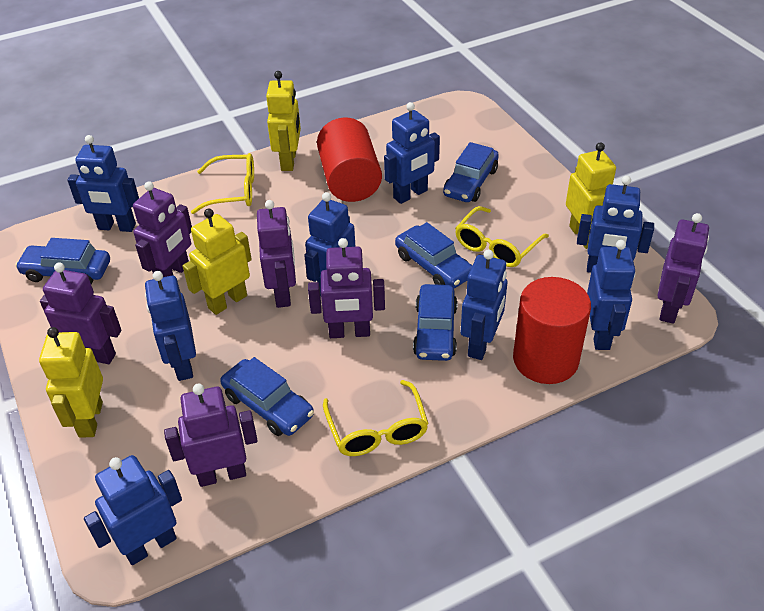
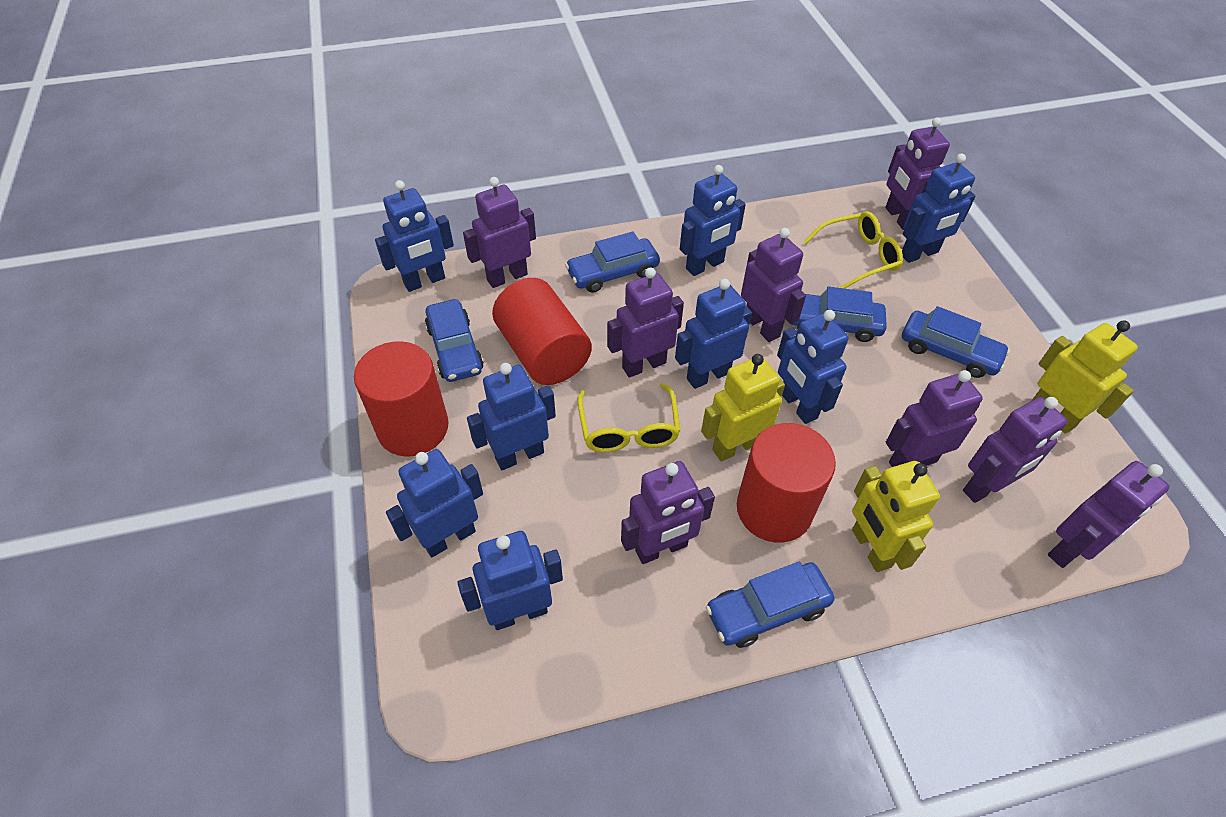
purple robot: 6 -> 8
red cylinder: 2 -> 3
yellow glasses: 3 -> 2
yellow robot: 4 -> 3

